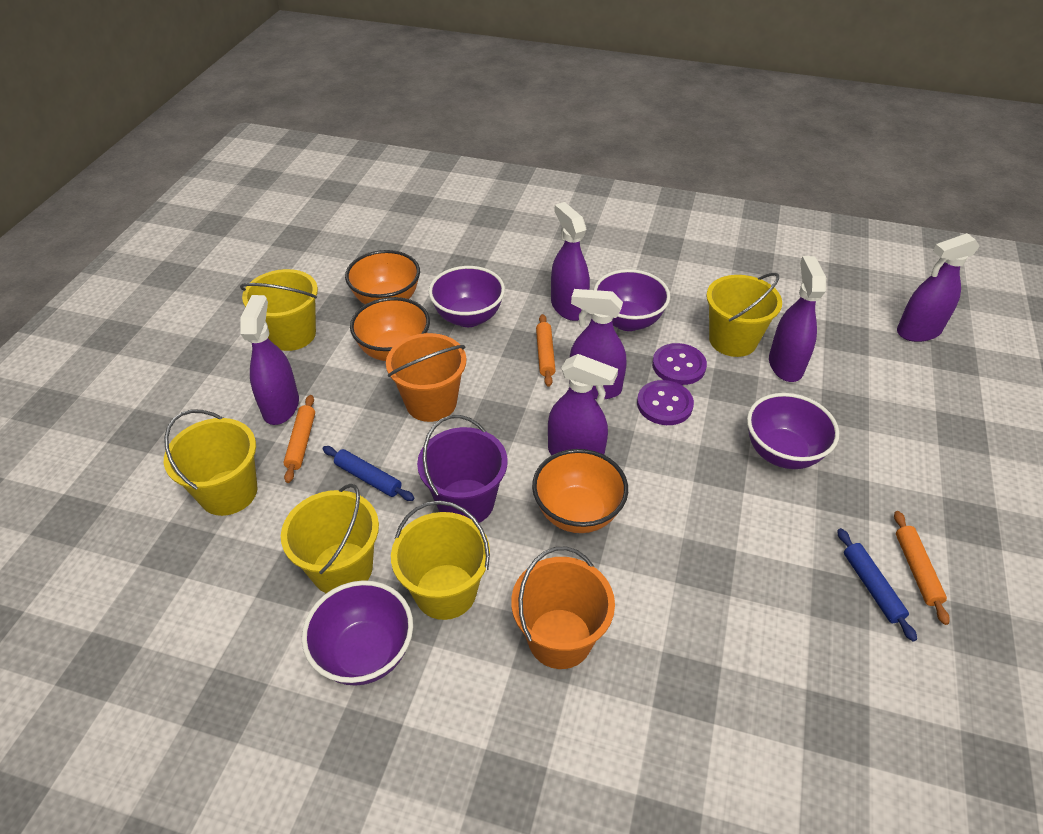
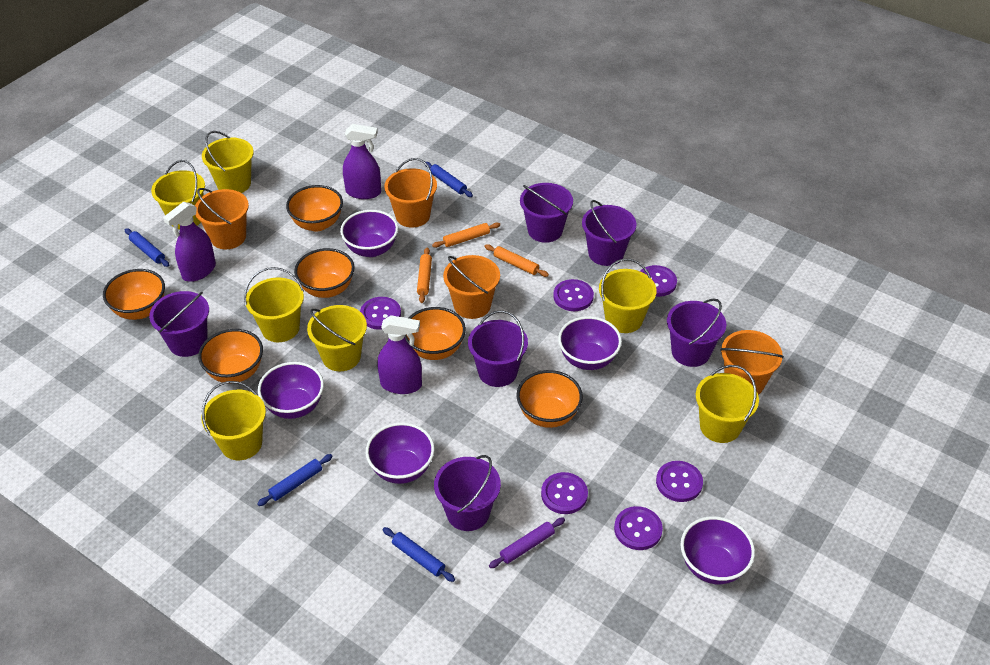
blue rolling pin: 2 -> 4
orange bowl: 3 -> 6
orange bucket: 2 -> 4
purple bowl: 4 -> 5
purple bucket: 1 -> 6
purple button: 2 -> 6
purple rolling pin: 0 -> 1
purple spray bottle: 6 -> 3
yellow bucket: 5 -> 7

